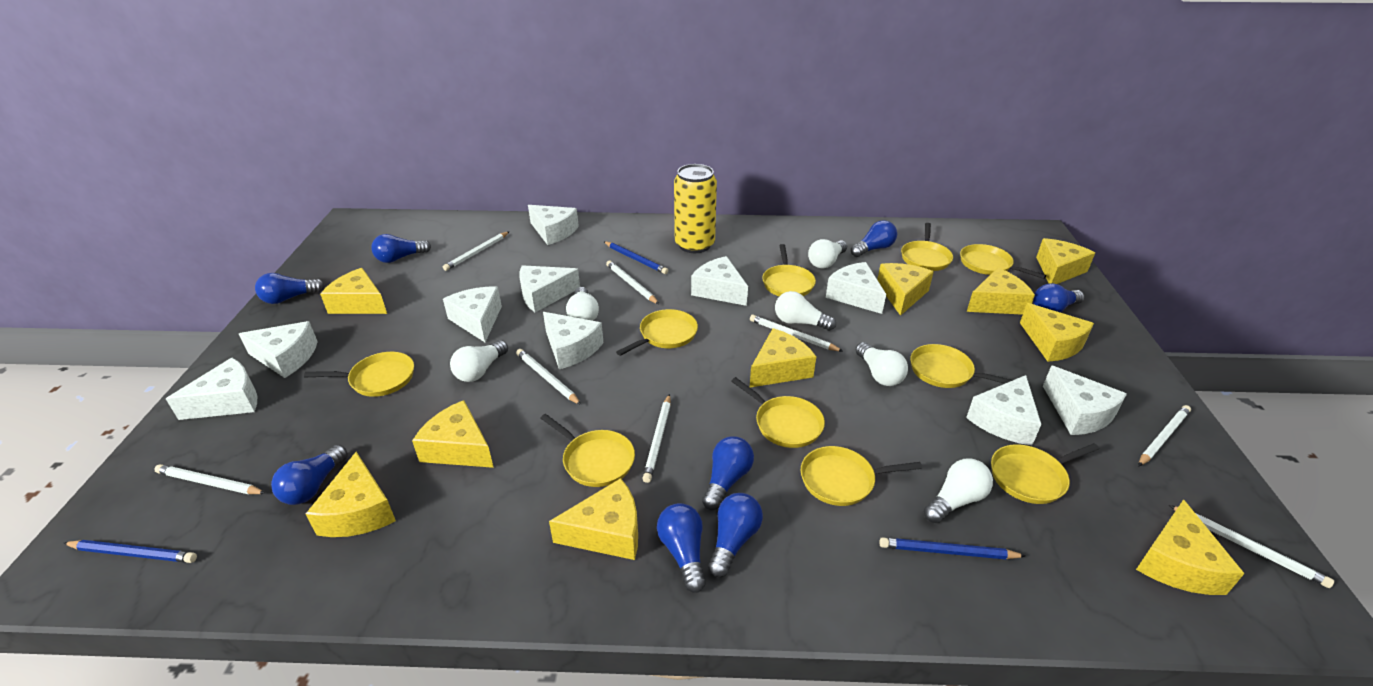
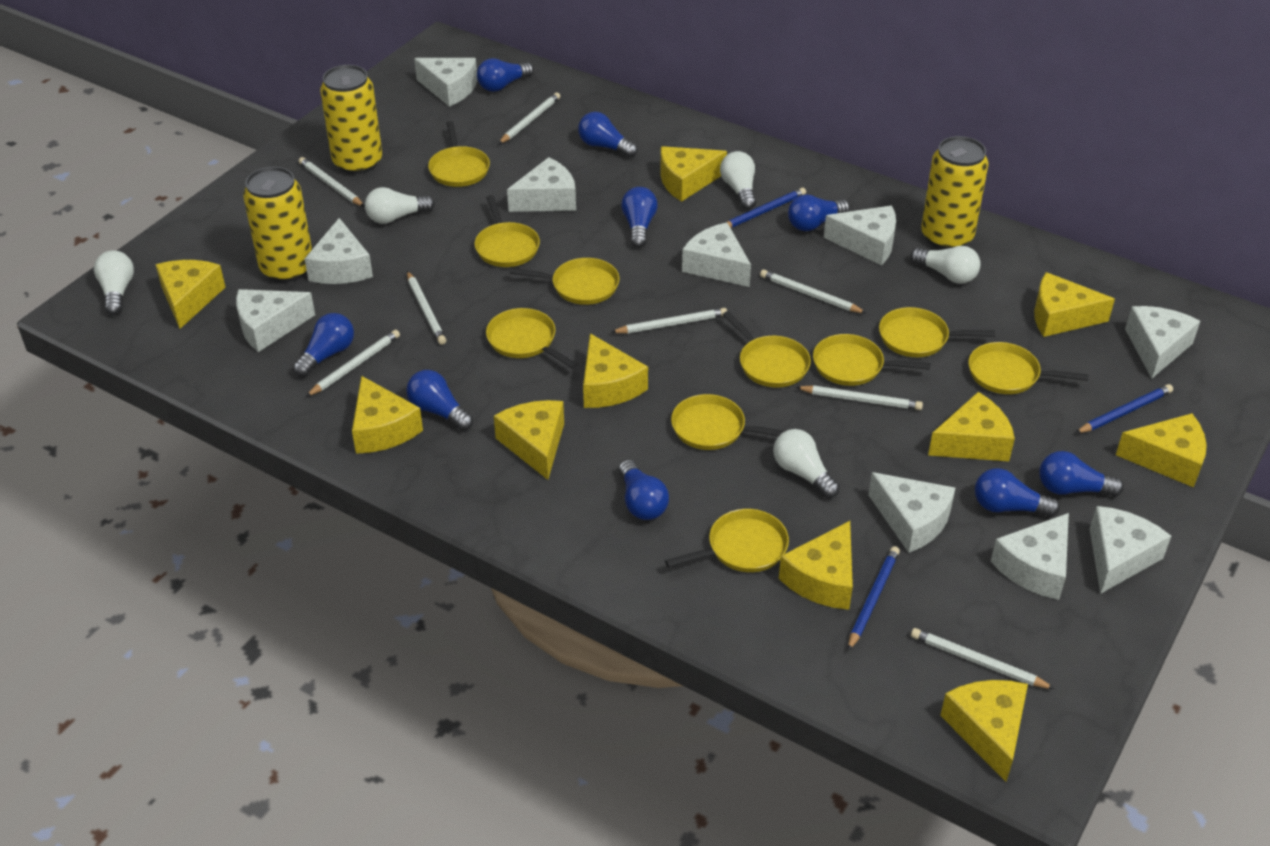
blue light bulb: 8 -> 9
white light bulb: 6 -> 5
yellow can: 1 -> 3

